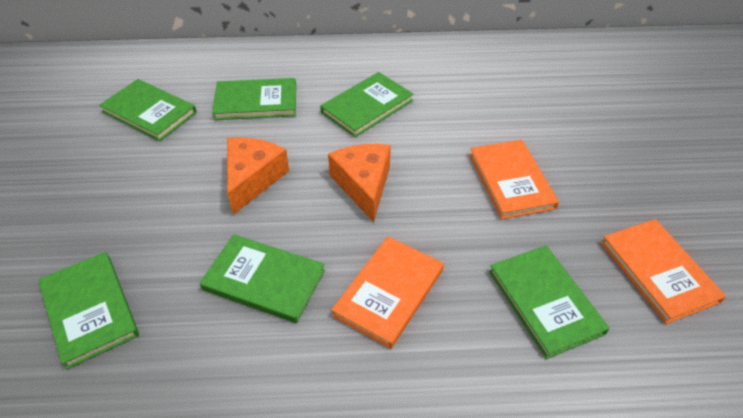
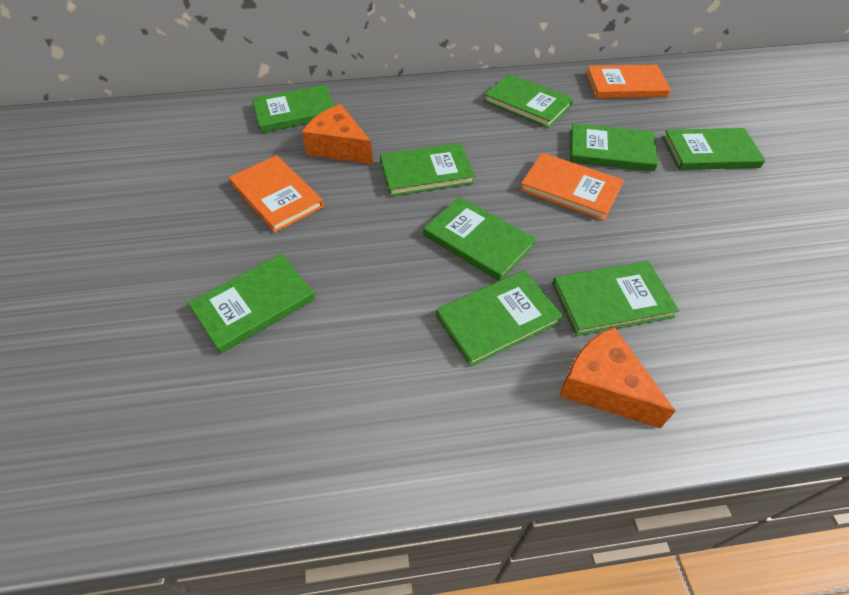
green book: 6 -> 9

